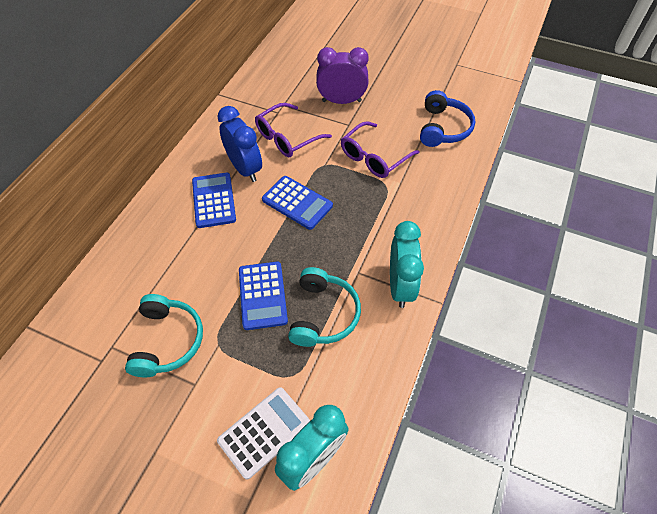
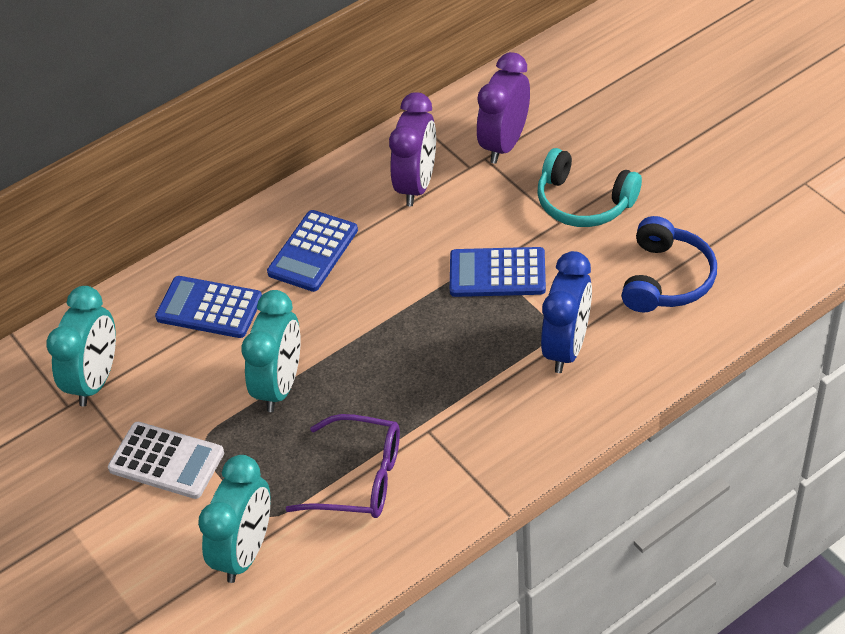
purple clock: 1 -> 2
purple glasses: 2 -> 1
turquoise clock: 2 -> 3
turquoise headphones: 2 -> 1

